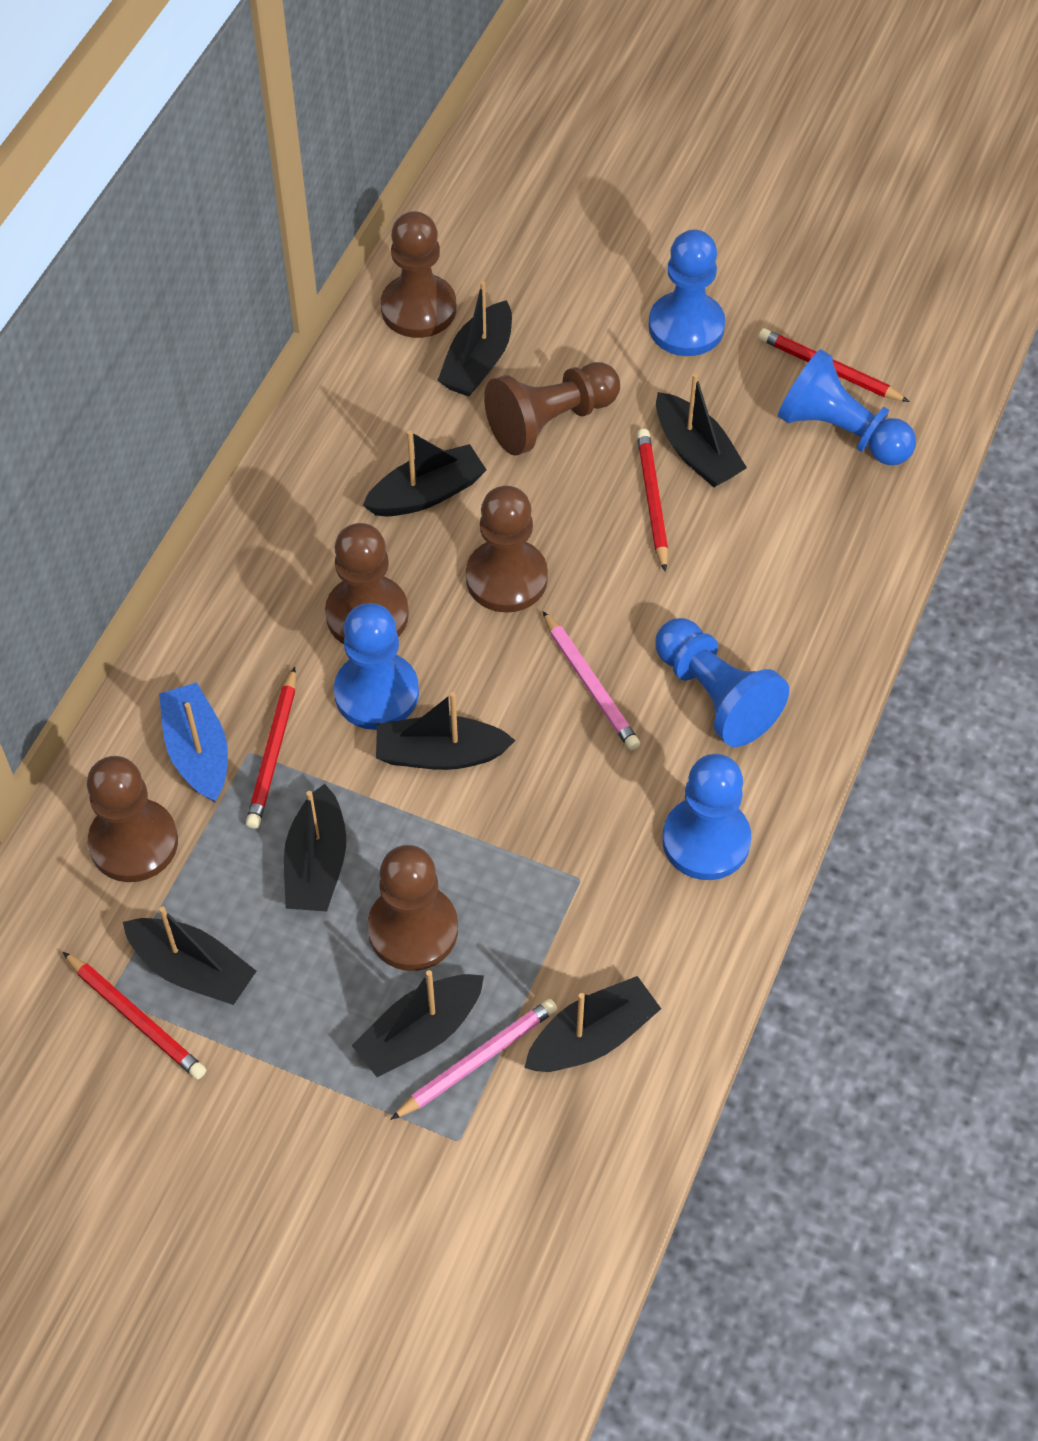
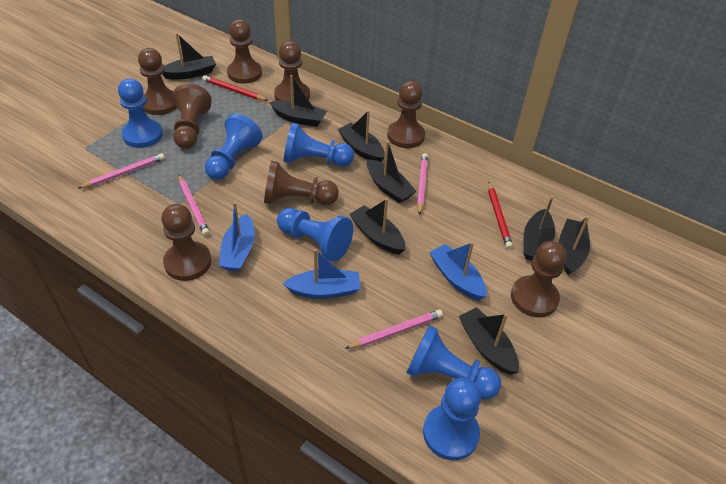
blue boat: 1 -> 3
blue pawn: 5 -> 6
brown pawn: 6 -> 8
pink pencil: 2 -> 4
red pencil: 4 -> 2

